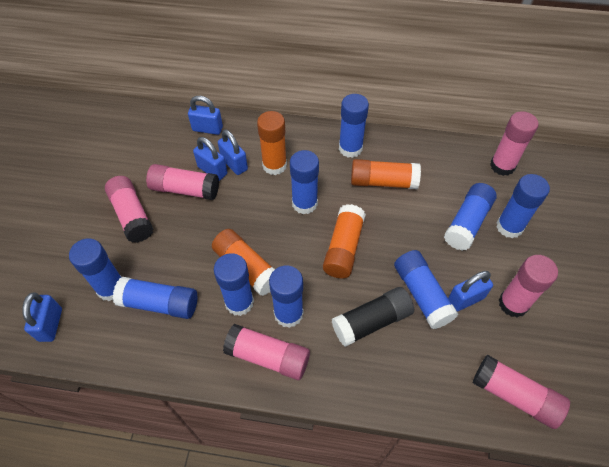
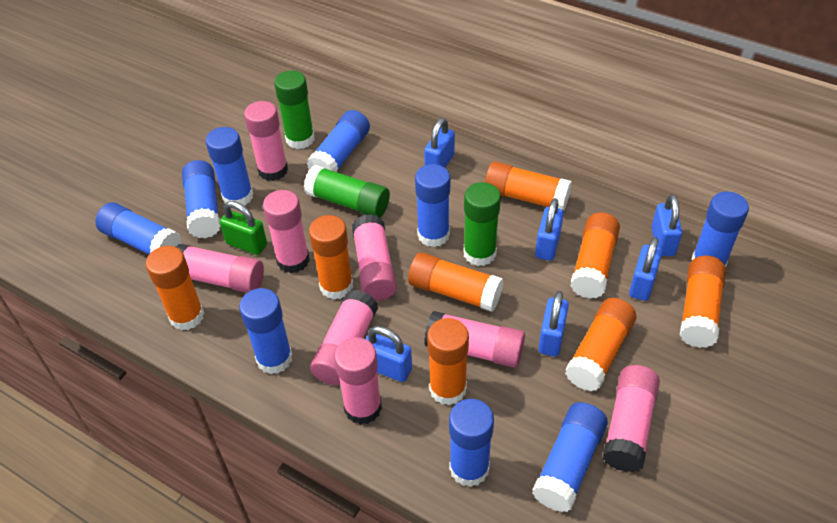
black glue stick: 1 -> 0
blue padlock: 5 -> 6
green glue stick: 0 -> 3
green padlock: 0 -> 1
orange glue stick: 4 -> 8
pink glue stick: 6 -> 8

